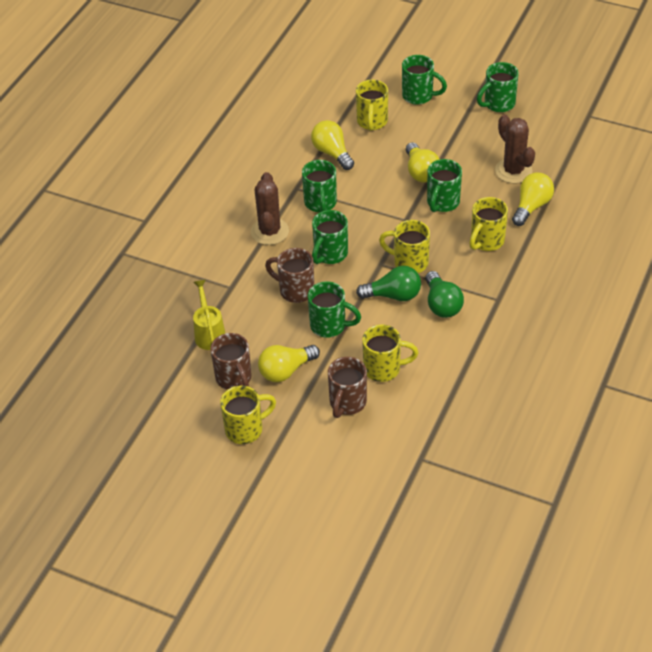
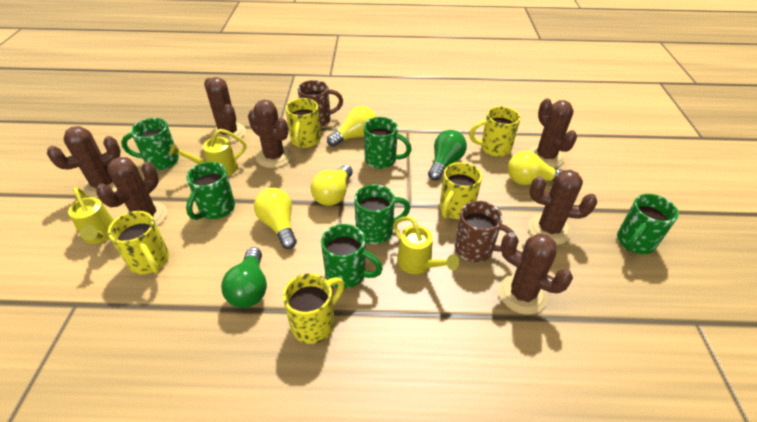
brown cactus: 2 -> 7
brown mug: 3 -> 2
yellow watering can: 1 -> 3

